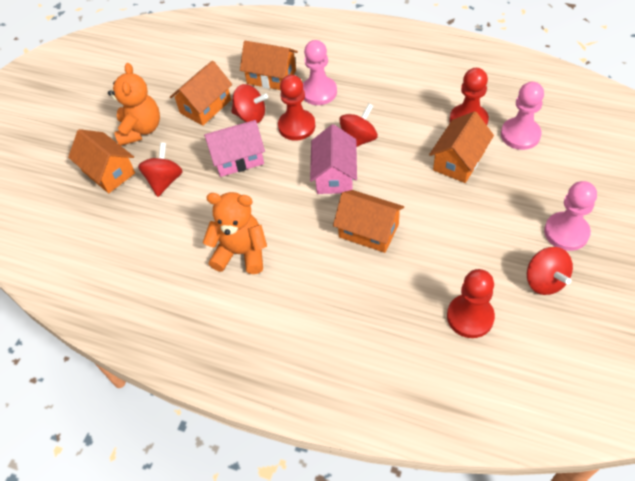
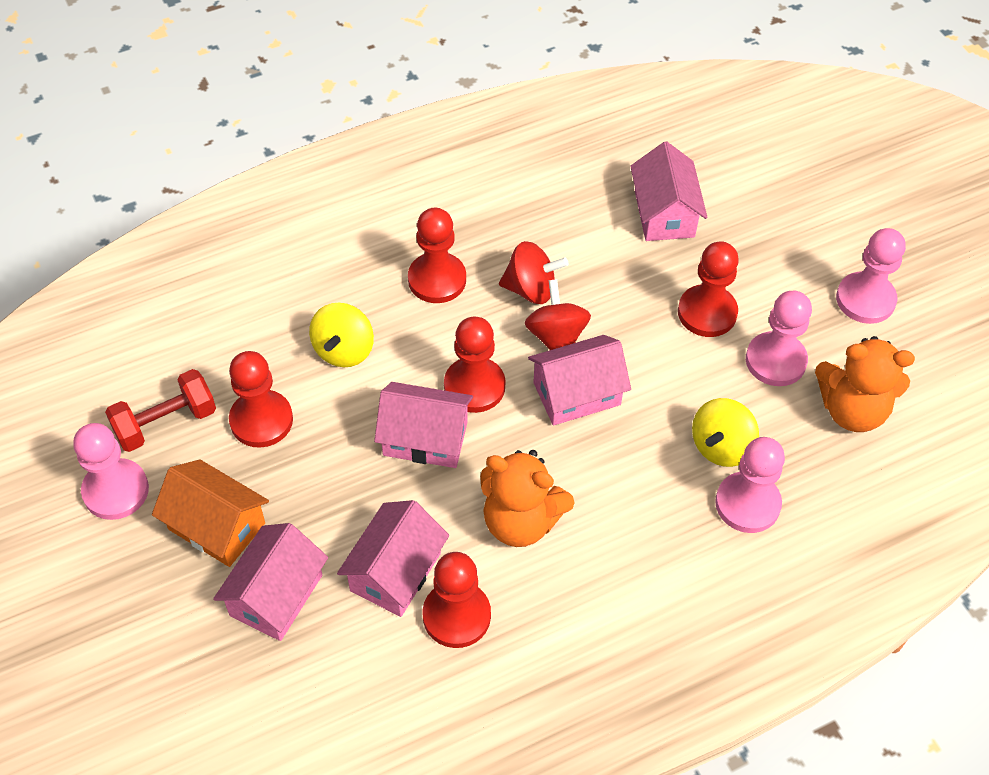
orange house: 5 -> 1
pink house: 2 -> 5
pink pawn: 3 -> 4
red dumbbell: 0 -> 1
red pawn: 3 -> 5
red spinning top: 4 -> 2
yellow spinning top: 0 -> 2

